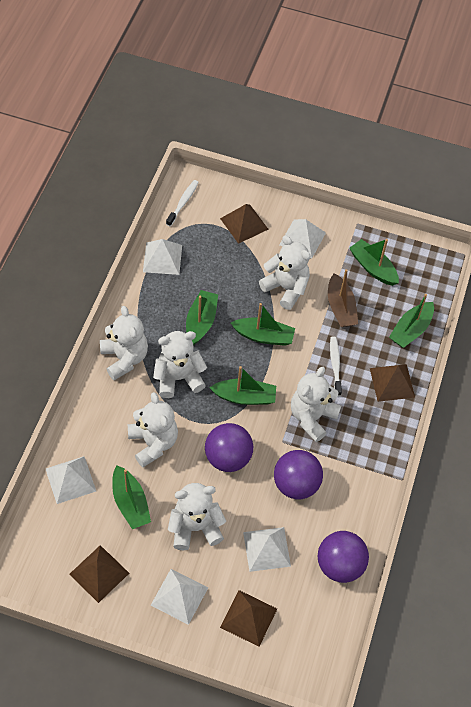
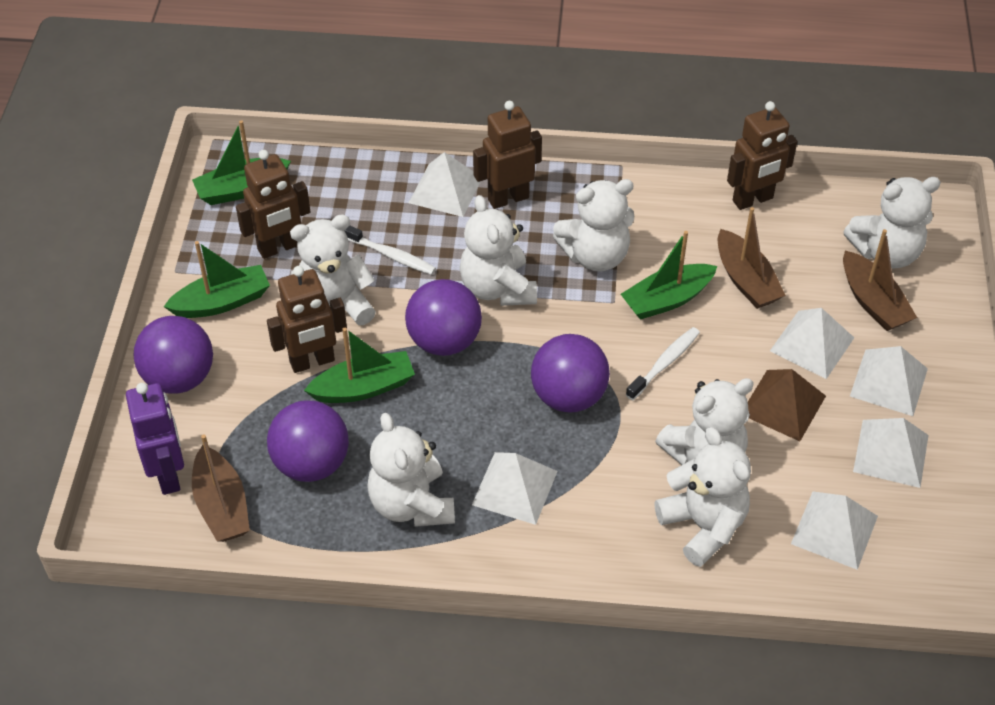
brown boat: 1 -> 3
brown pyramid: 4 -> 1
brown robot: 0 -> 4
green boat: 6 -> 4
purple ball: 3 -> 4
purple robot: 0 -> 1
white pyramid: 5 -> 6
white teddy bear: 6 -> 7

